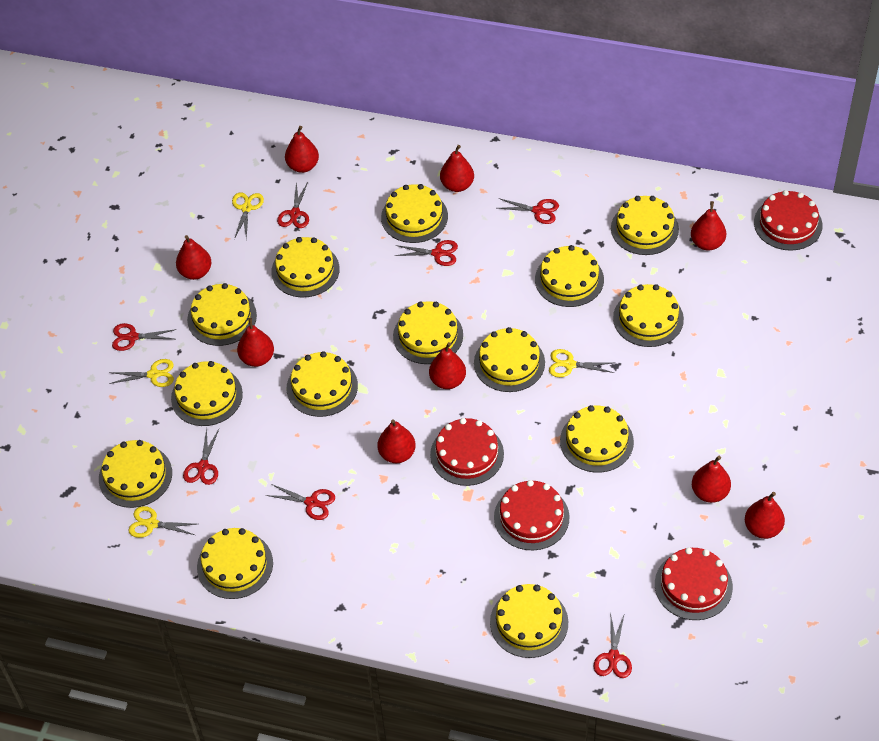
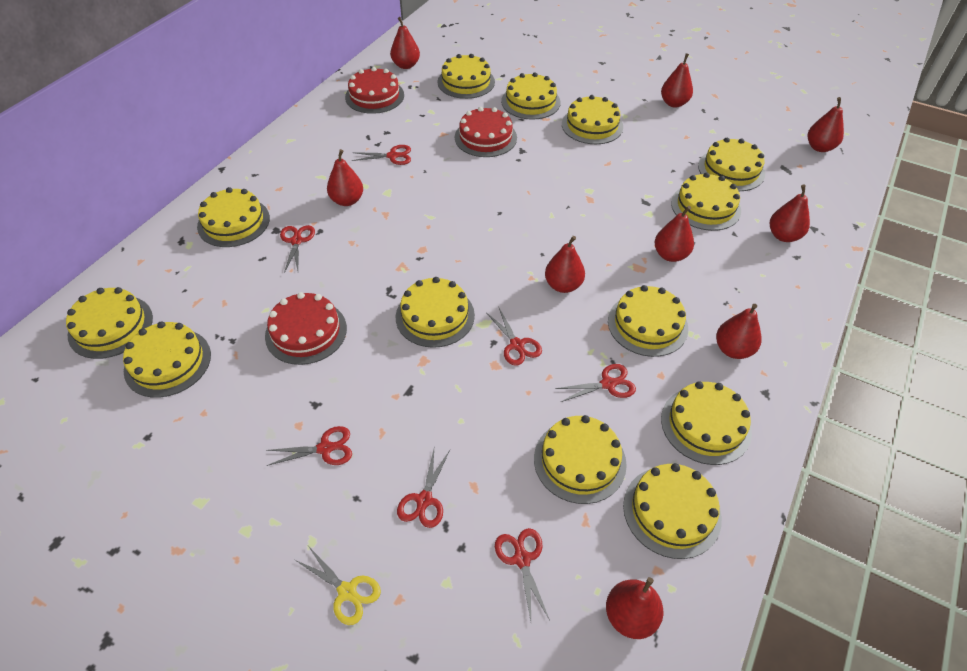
red cake: 4 -> 3
yellow cake: 14 -> 13
yellow scissors: 4 -> 1

